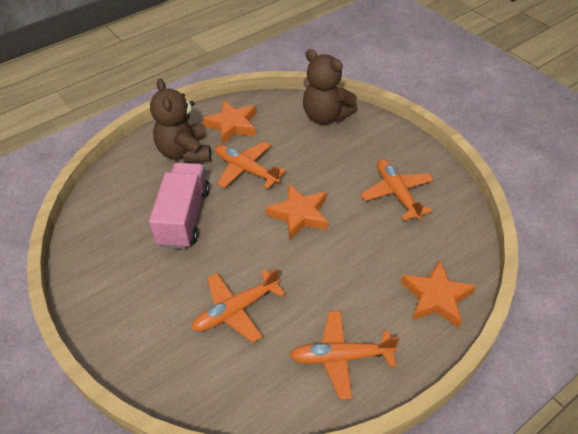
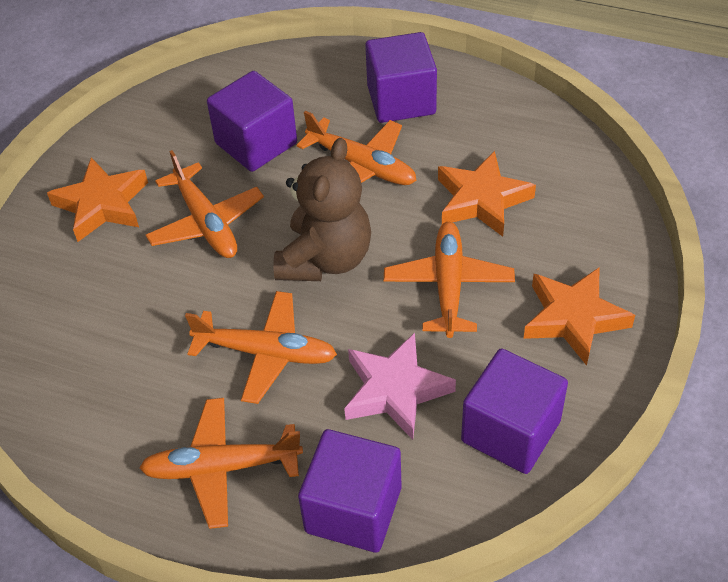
brown teddy bear: 2 -> 1
orange plane: 4 -> 5
pink star: 0 -> 1
pink truck: 1 -> 0
purple cube: 0 -> 4

